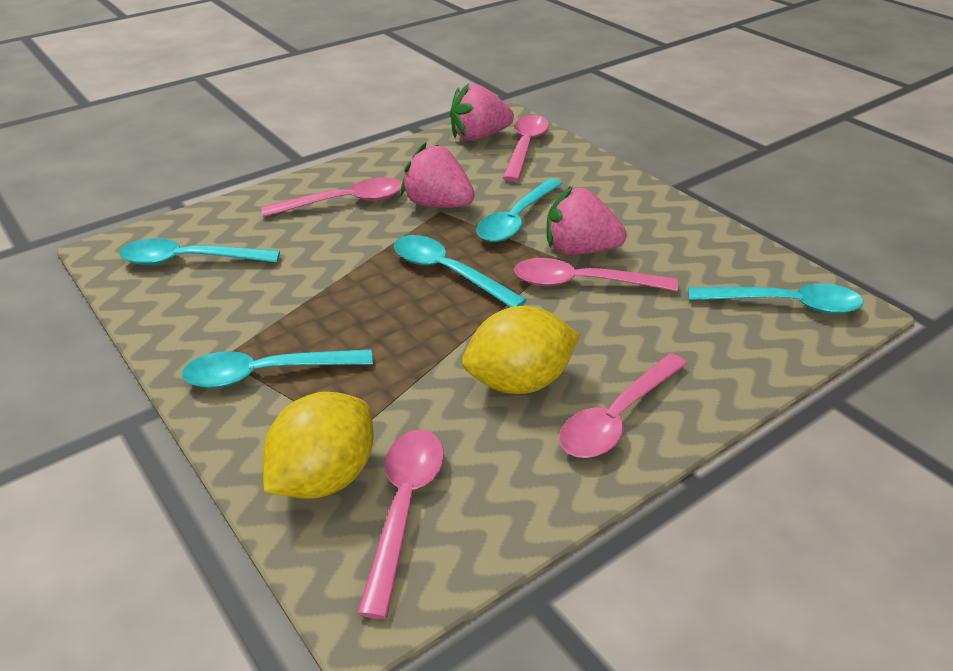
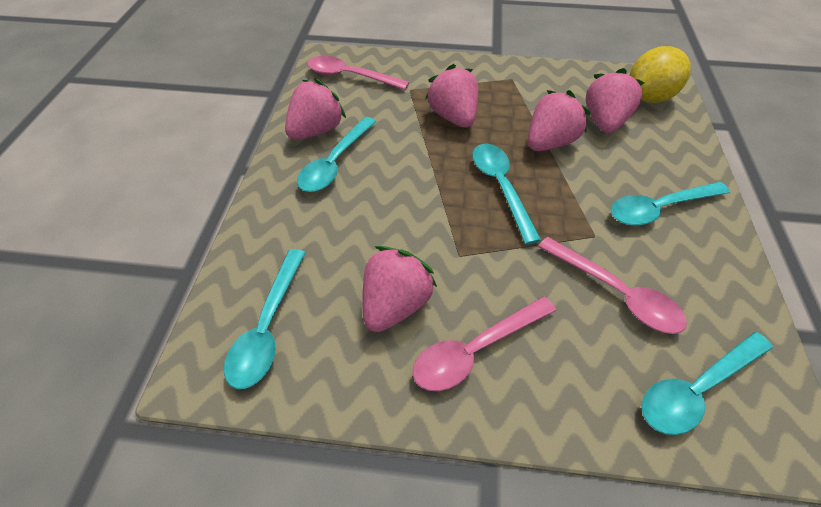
pink spoon: 5 -> 3
pink strawberry: 3 -> 5
yellow lemon: 2 -> 1

